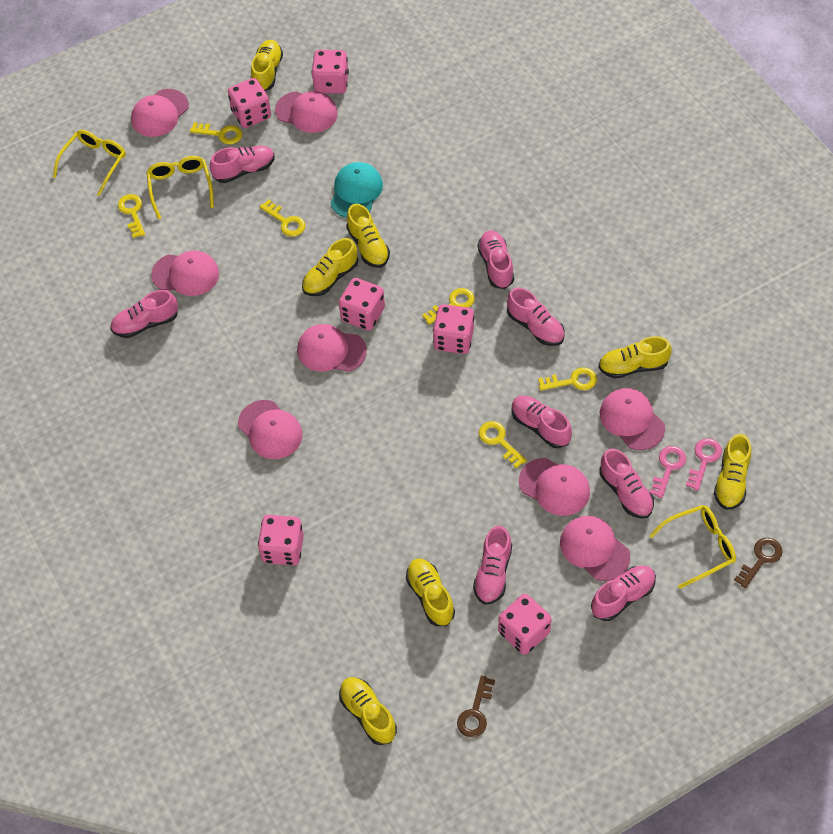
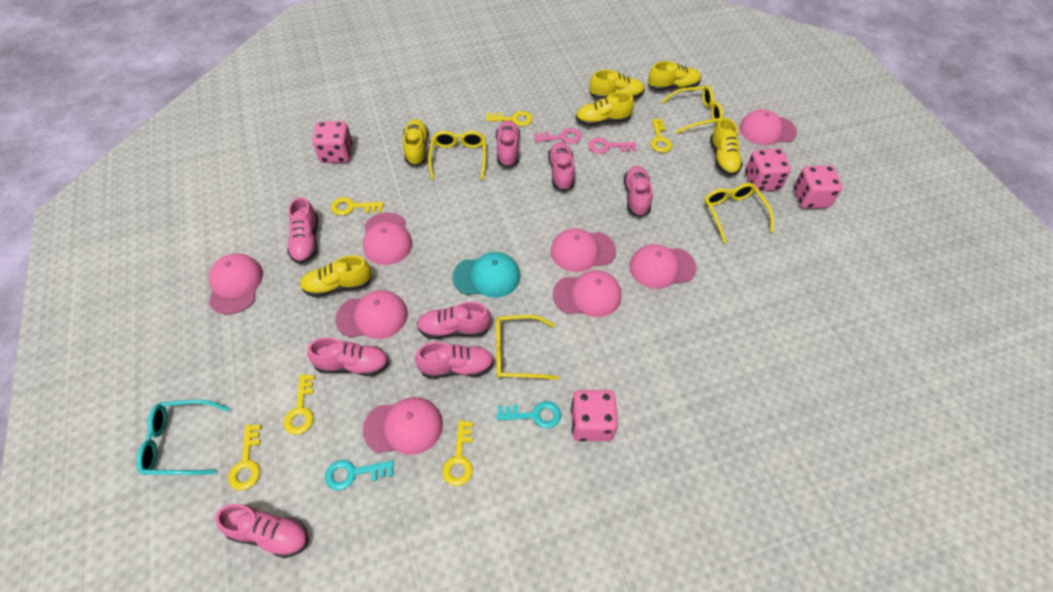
brown key: 2 -> 0
pink dice: 6 -> 4
turquoise glasses: 0 -> 1
turquoise key: 0 -> 2
yellow glasses: 3 -> 4
yellow shoe: 7 -> 6

